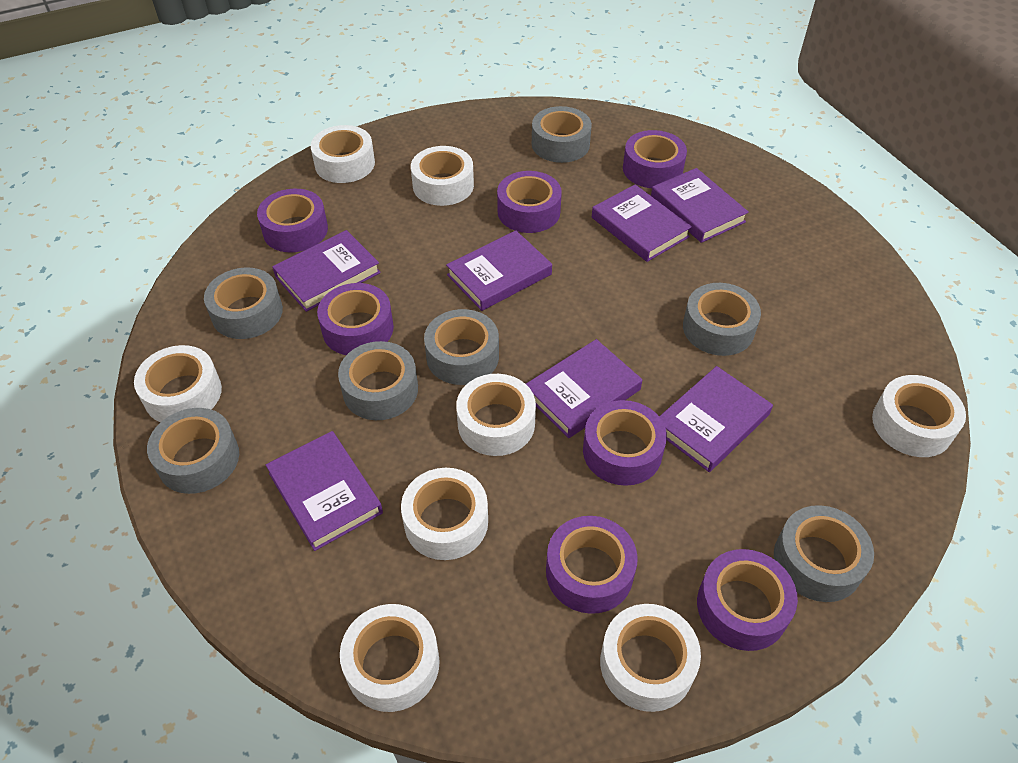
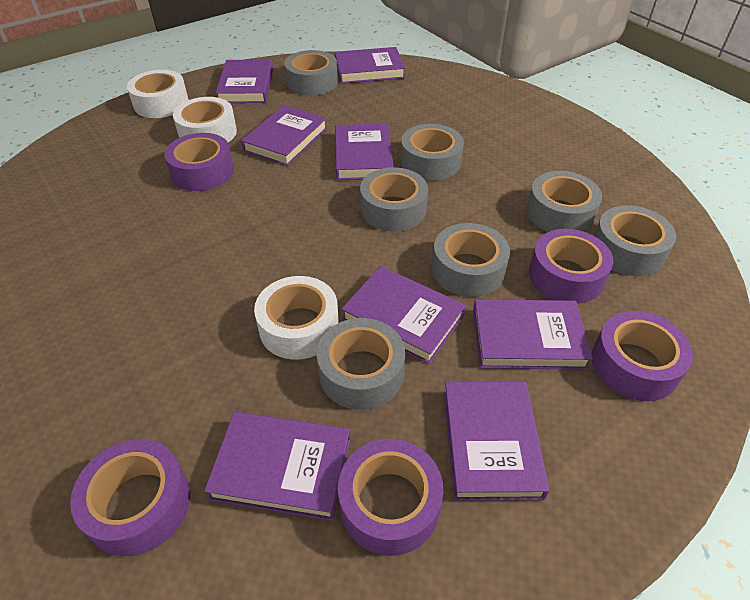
purple book: 7 -> 8
purple tape: 7 -> 5
white tape: 8 -> 3

